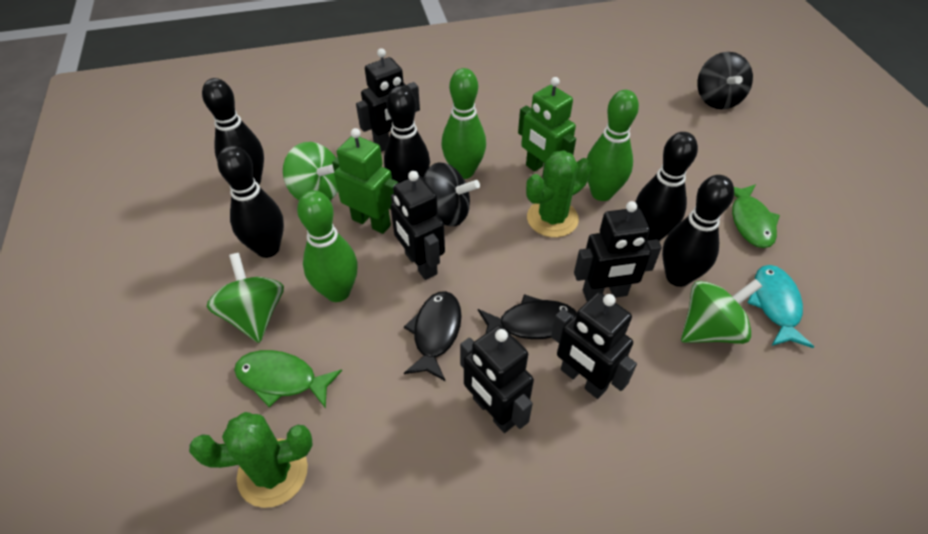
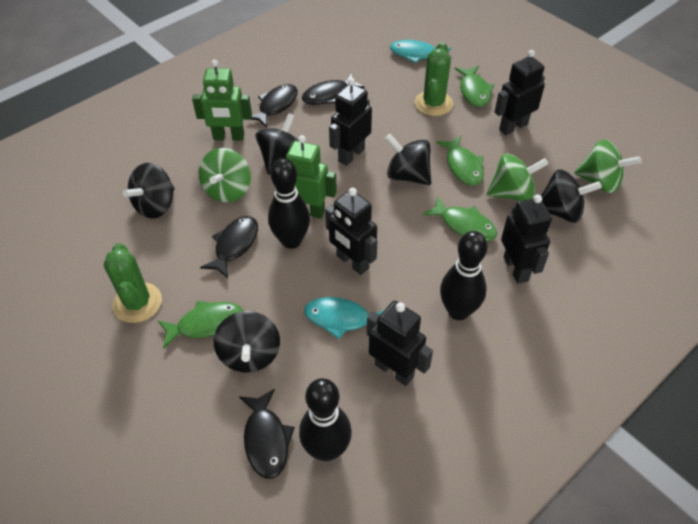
black bowling pin: 5 -> 3
black fish: 2 -> 4
black spinning top: 2 -> 5
green bowling pin: 3 -> 0
green fish: 2 -> 4
turquoise fish: 1 -> 2

